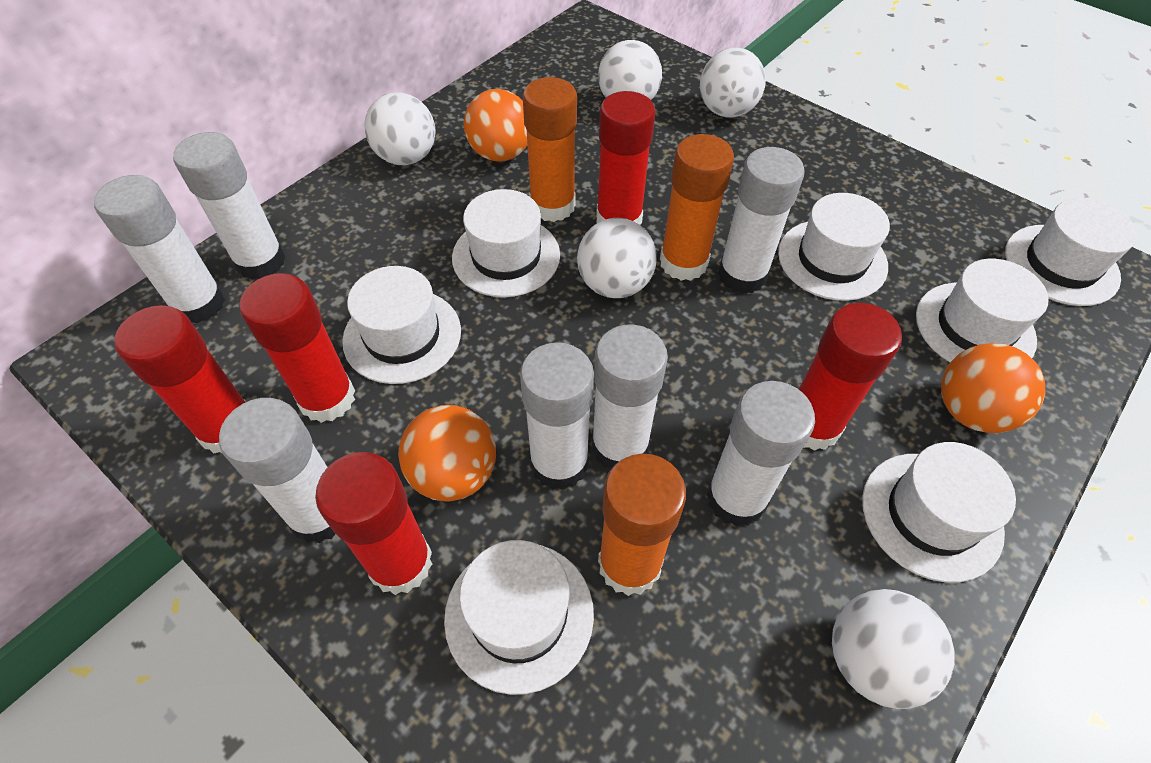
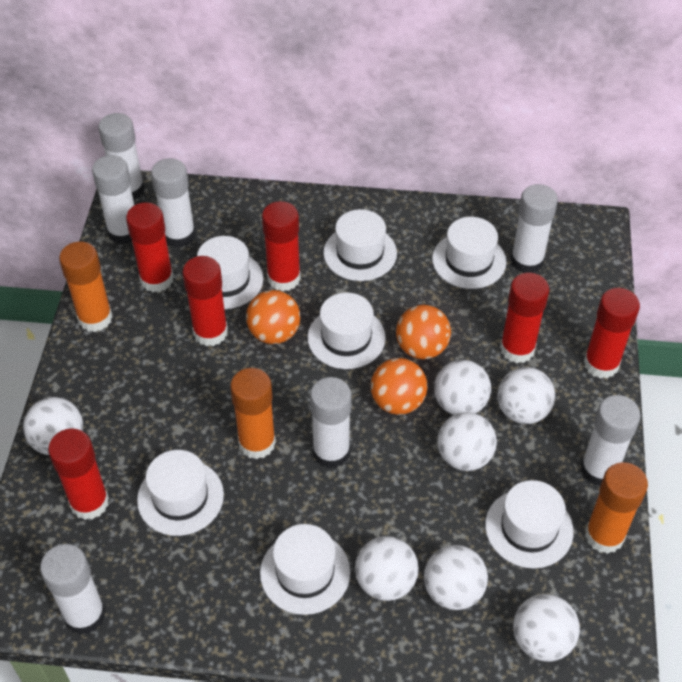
red glue stick: 5 -> 6
white ball: 5 -> 7

